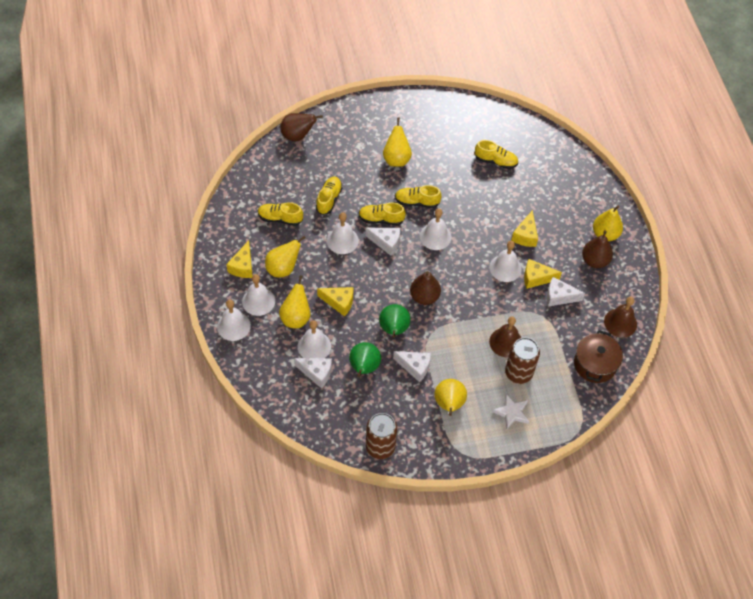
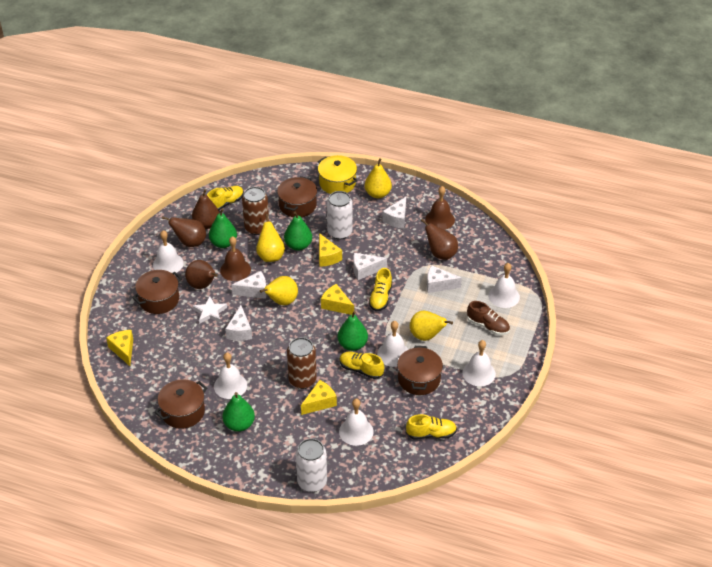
brown pear: 3 -> 4
brown pot: 1 -> 4
brown shoe: 0 -> 1
green pear: 2 -> 4
white can: 0 -> 2
white cheese: 4 -> 5
yellow pear: 5 -> 4
yellow pot: 0 -> 1
yellow shoe: 5 -> 4

